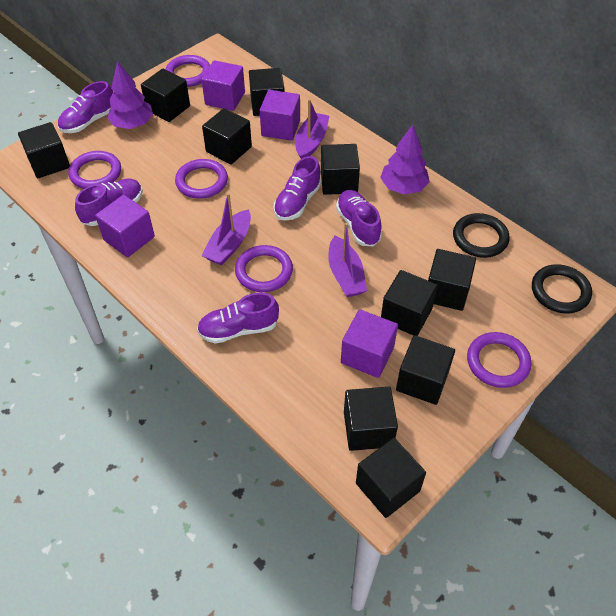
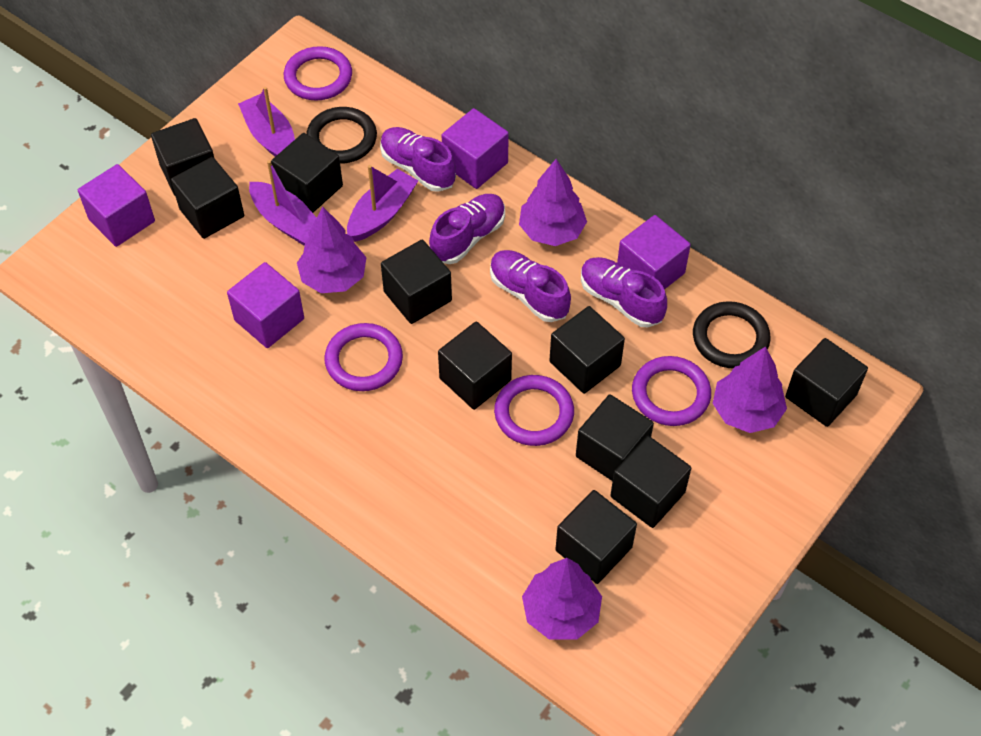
purple ring: 5 -> 4
purple shoe: 5 -> 4
purple tree: 2 -> 4

